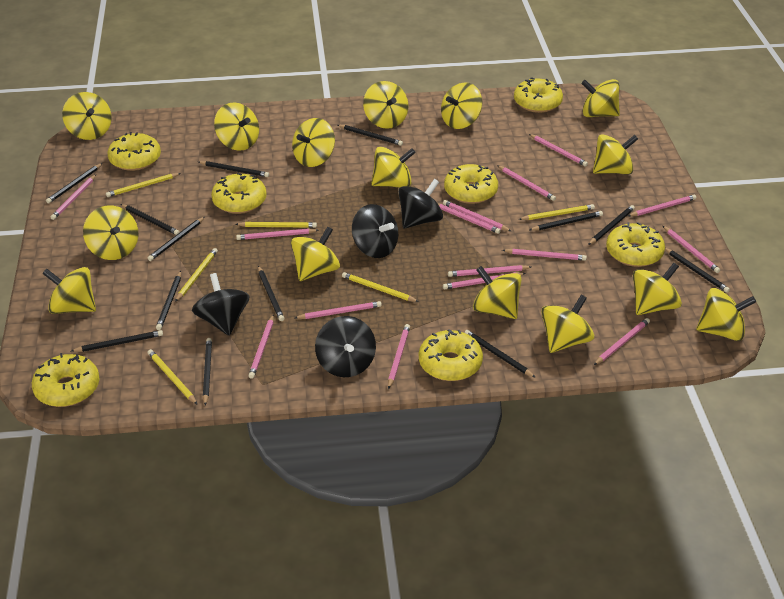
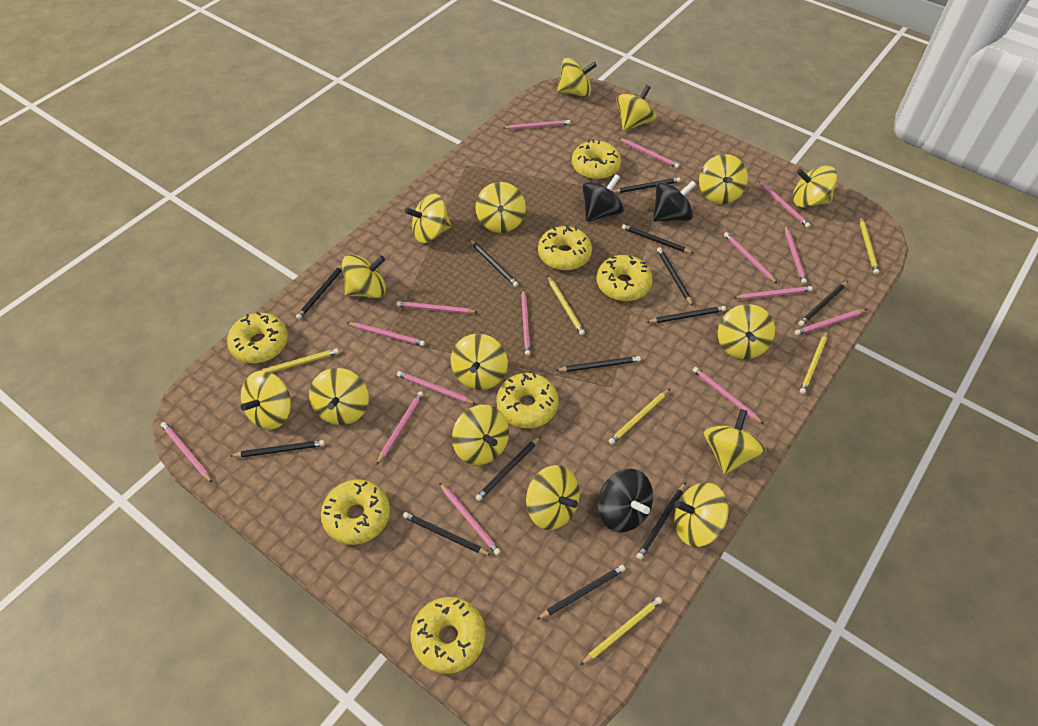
black spinning top: 4 -> 3

